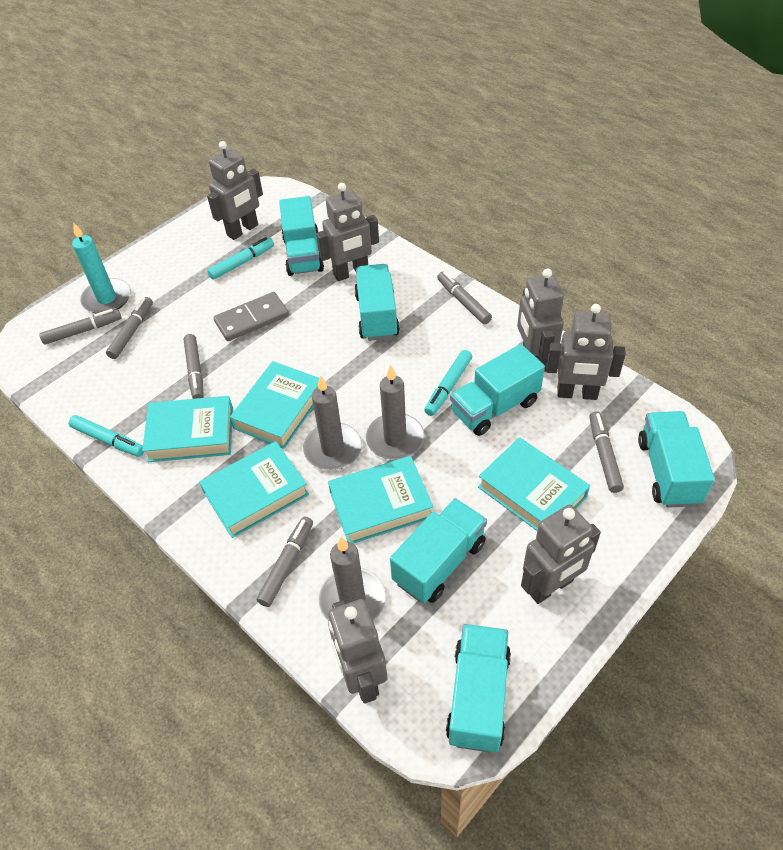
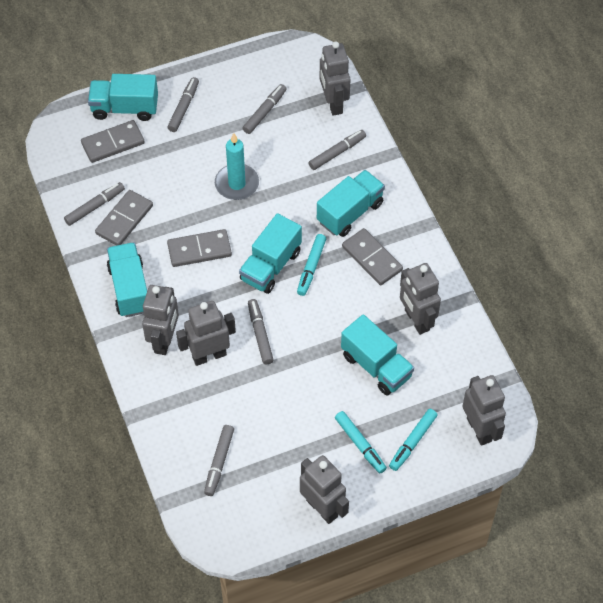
grey candle: 3 -> 0
grey domino: 1 -> 4
turquoise book: 5 -> 0
turquoise truck: 6 -> 5

